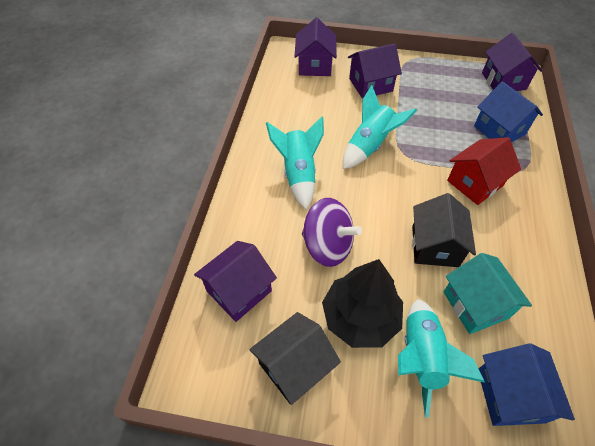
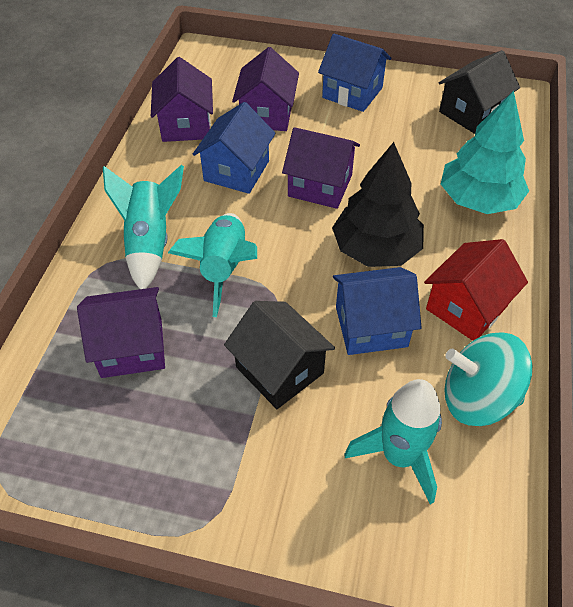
blue house: 2 -> 3
purple spinning top: 1 -> 0
turquoise house: 1 -> 0
turquoise spinning top: 0 -> 1
turquoise tree: 0 -> 1

